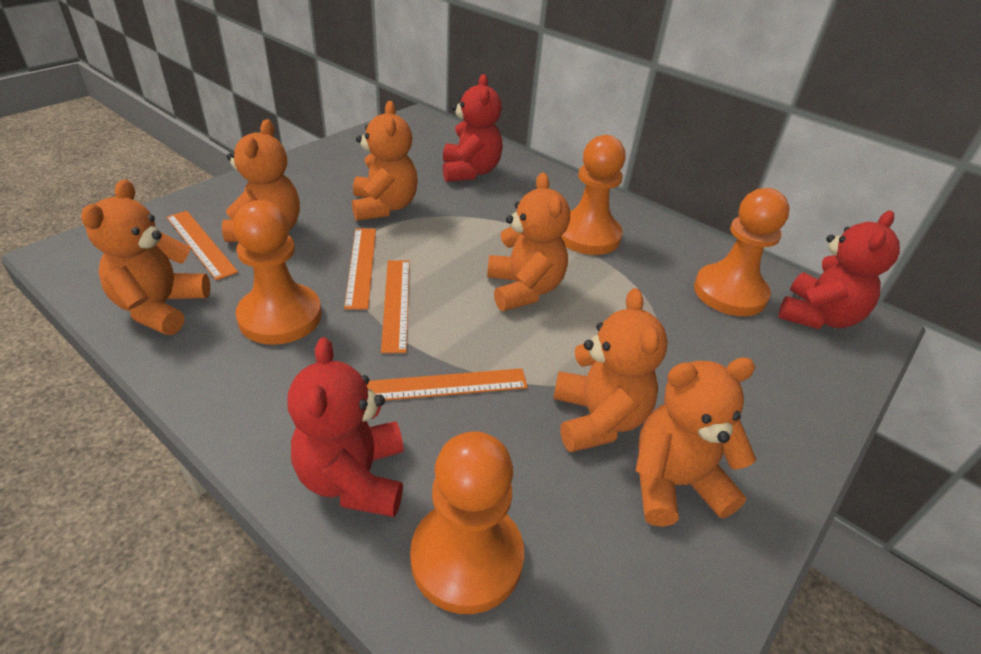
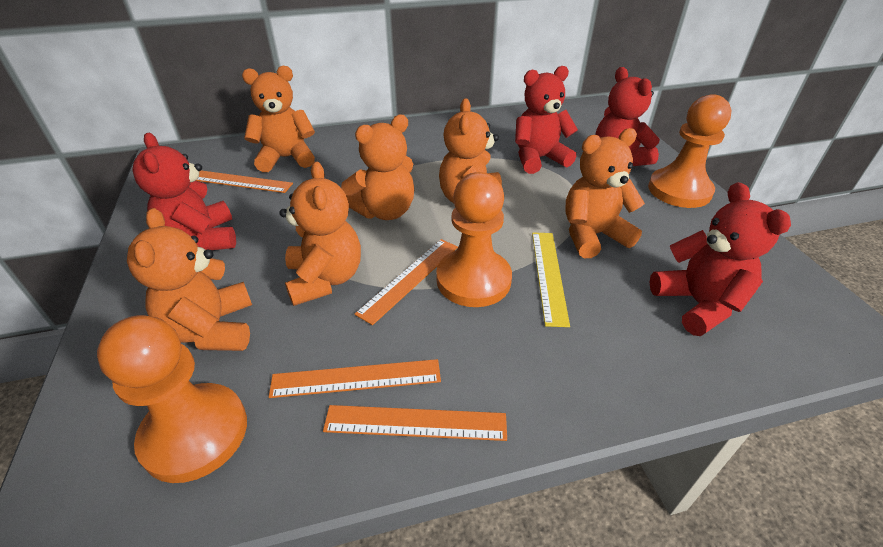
orange pawn: 4 -> 3
red teddy bear: 3 -> 4
yellow ruler: 0 -> 1

